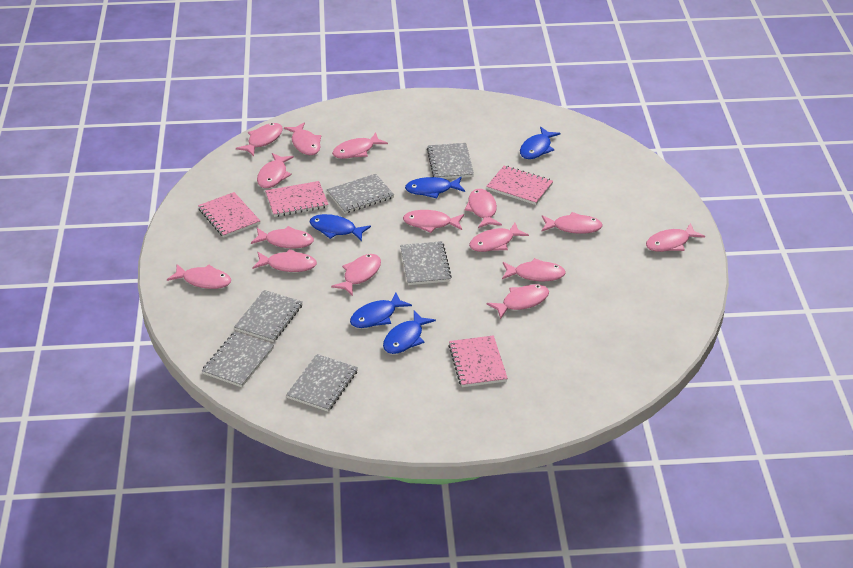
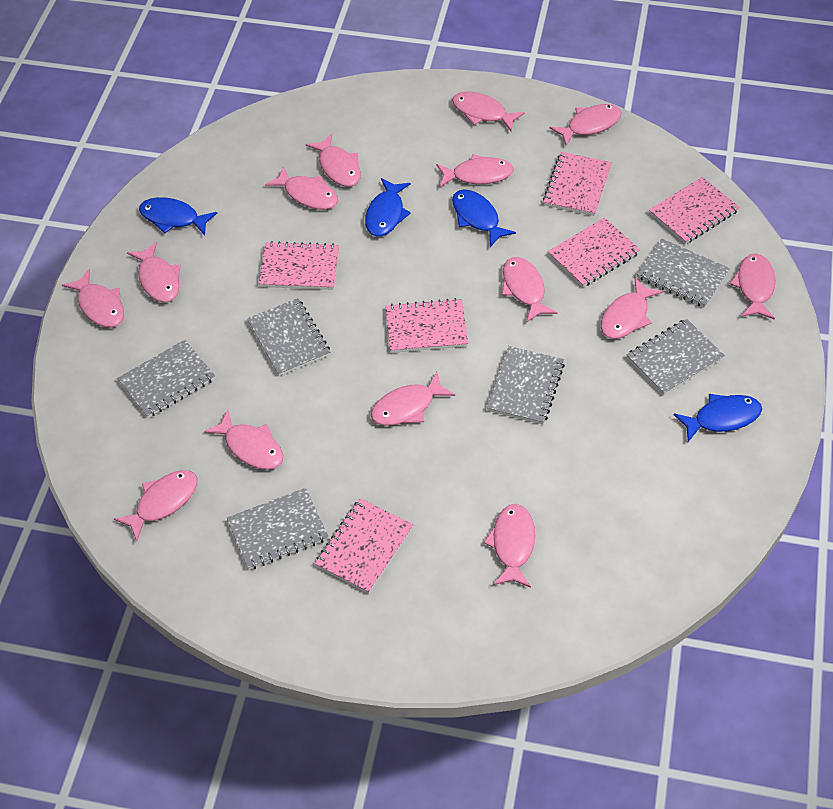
blue fish: 5 -> 4
pink fish: 15 -> 14
pink notebook: 4 -> 6

